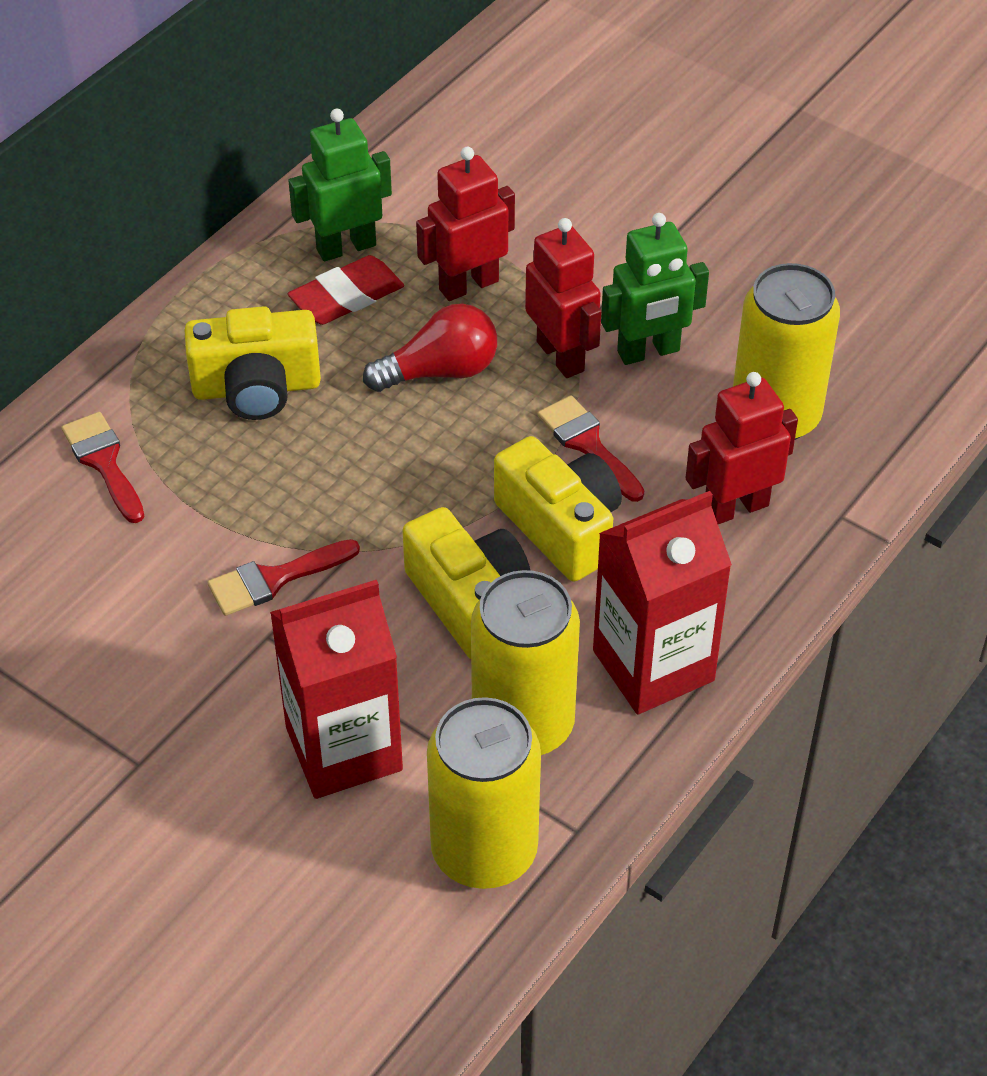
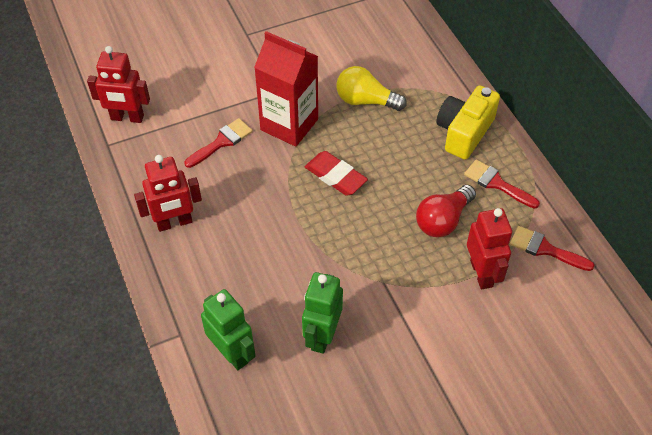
red carton: 2 -> 1
yellow camera: 3 -> 1
yellow can: 3 -> 0
yellow light bulb: 0 -> 1

